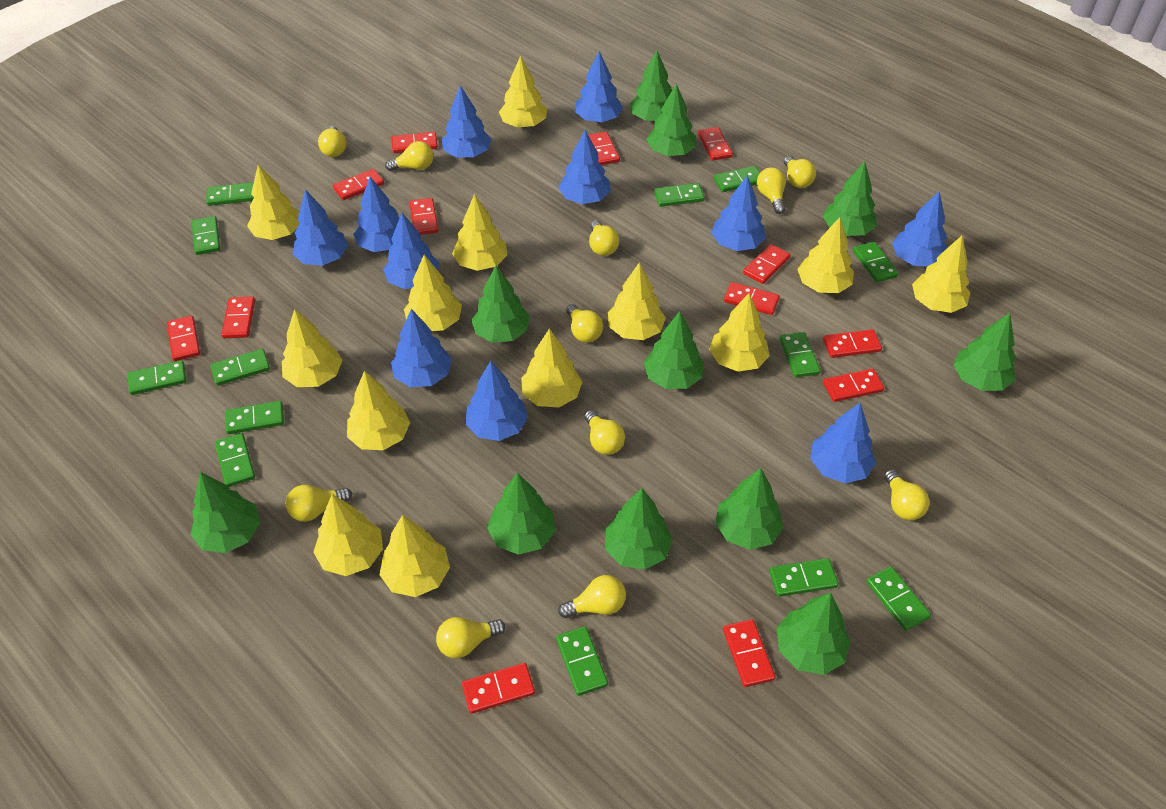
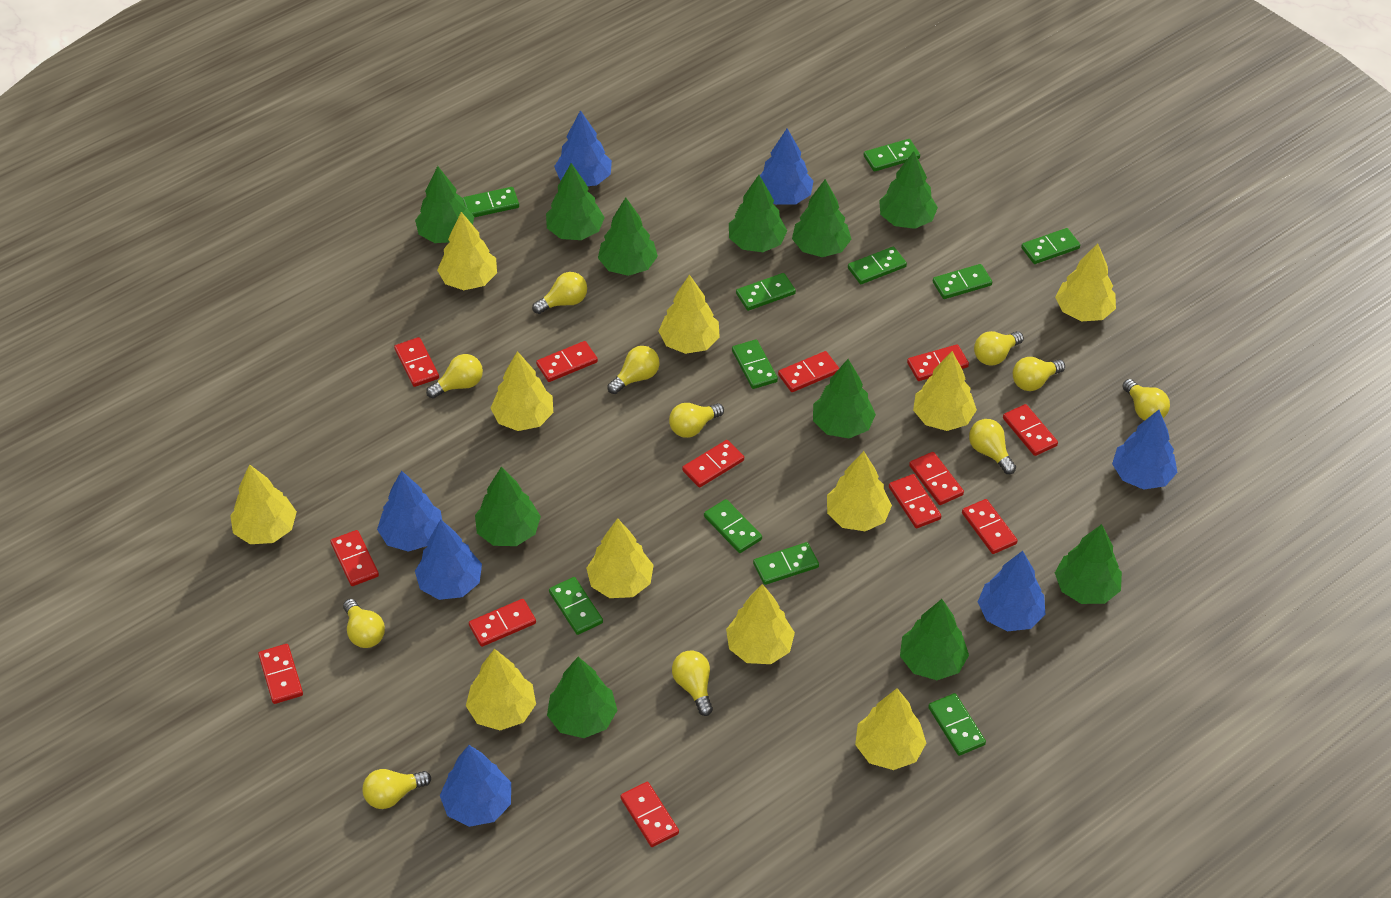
blue tree: 11 -> 7
green domino: 13 -> 11
yellow tree: 13 -> 11

